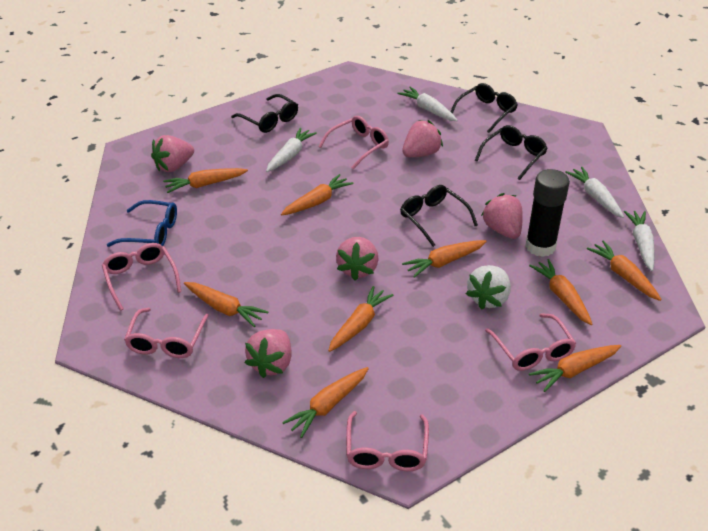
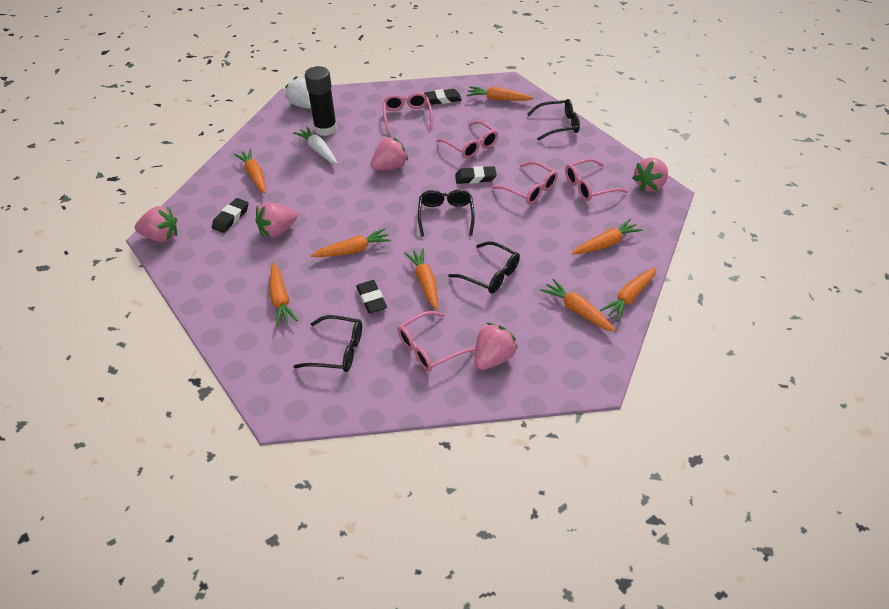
black eraser: 0 -> 4
blue glasses: 1 -> 0
orange carrot: 9 -> 8
white carrot: 4 -> 1

